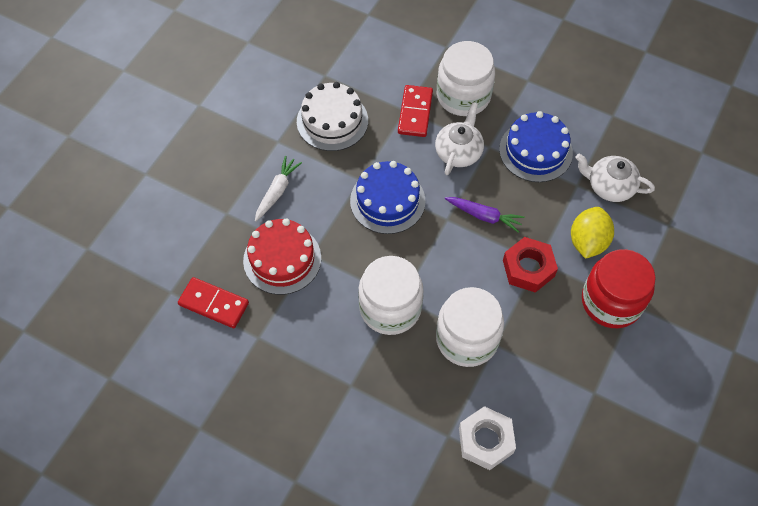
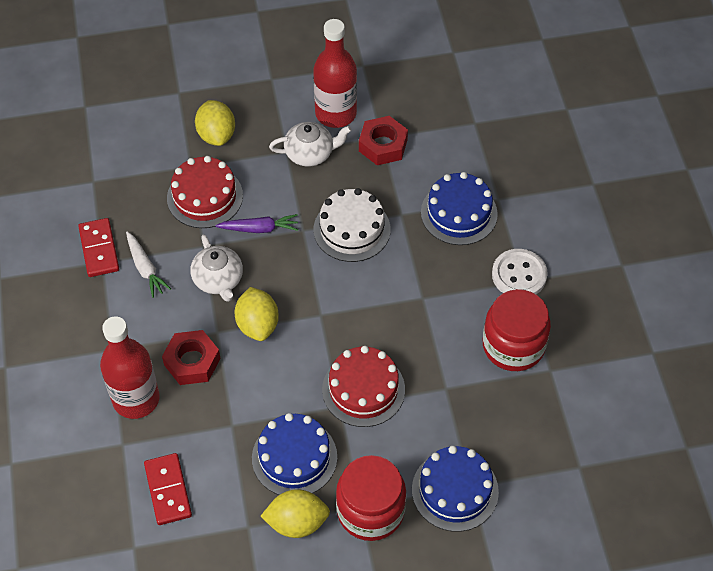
blue cake: 2 -> 3
red bottle: 0 -> 2
red cake: 1 -> 2
red jar: 1 -> 2
red nut: 1 -> 2
white button: 0 -> 1
white jar: 3 -> 0
white nut: 1 -> 0
yellow lemon: 1 -> 3

